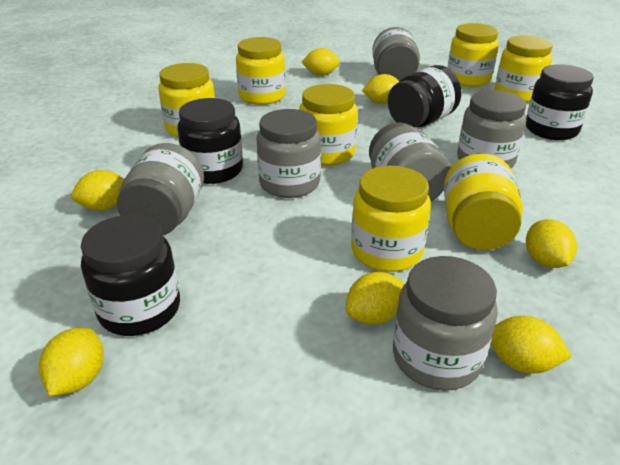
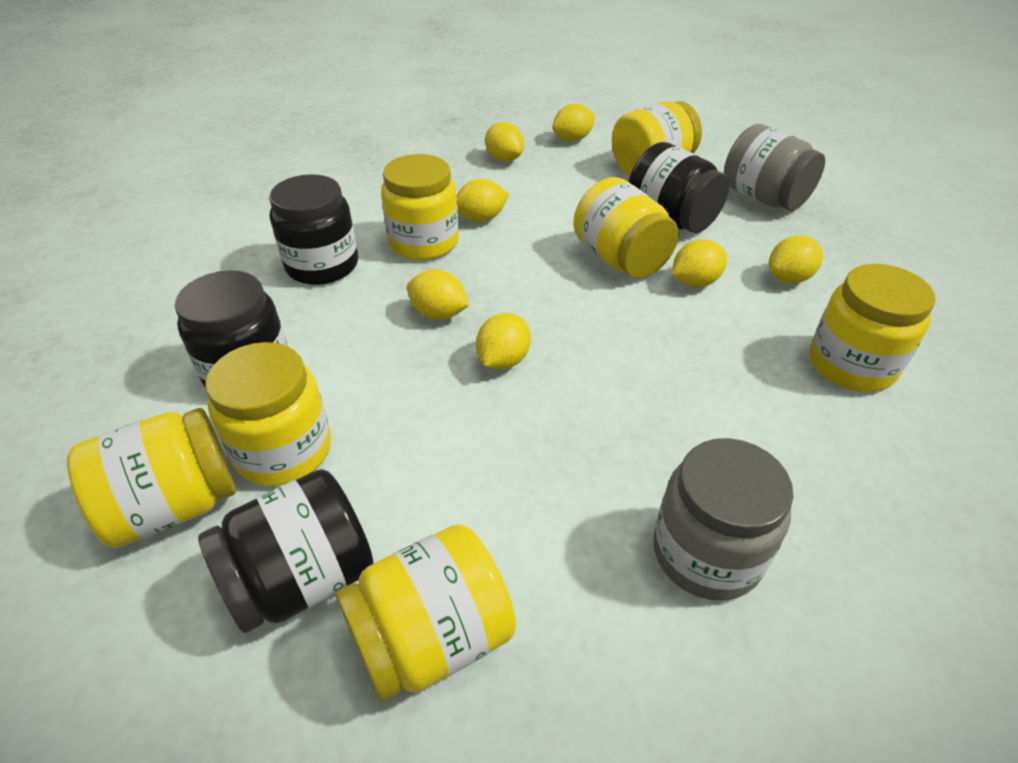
grey jar: 6 -> 2

